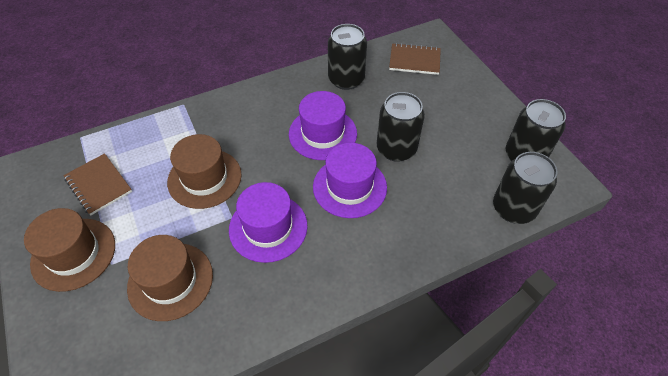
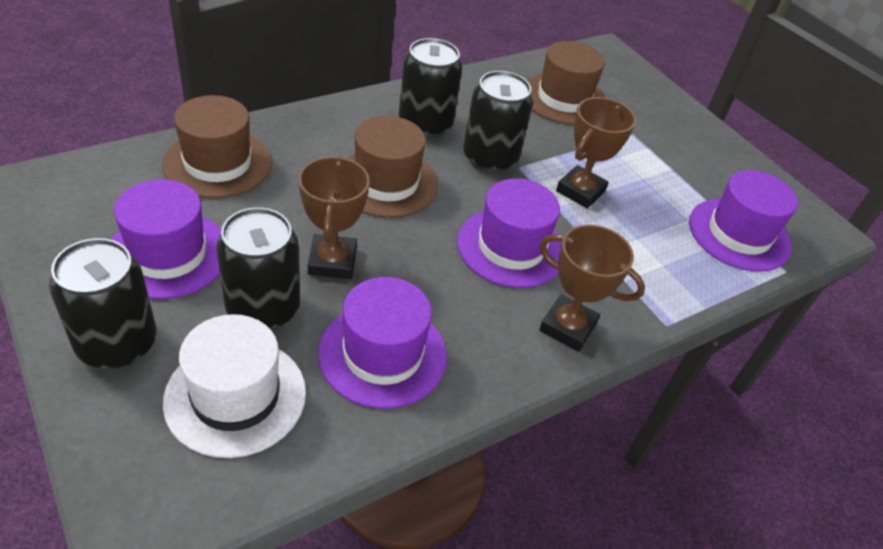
brown notebook: 2 -> 0
brown trophy: 0 -> 3
purple hat: 3 -> 4
white hat: 0 -> 1

